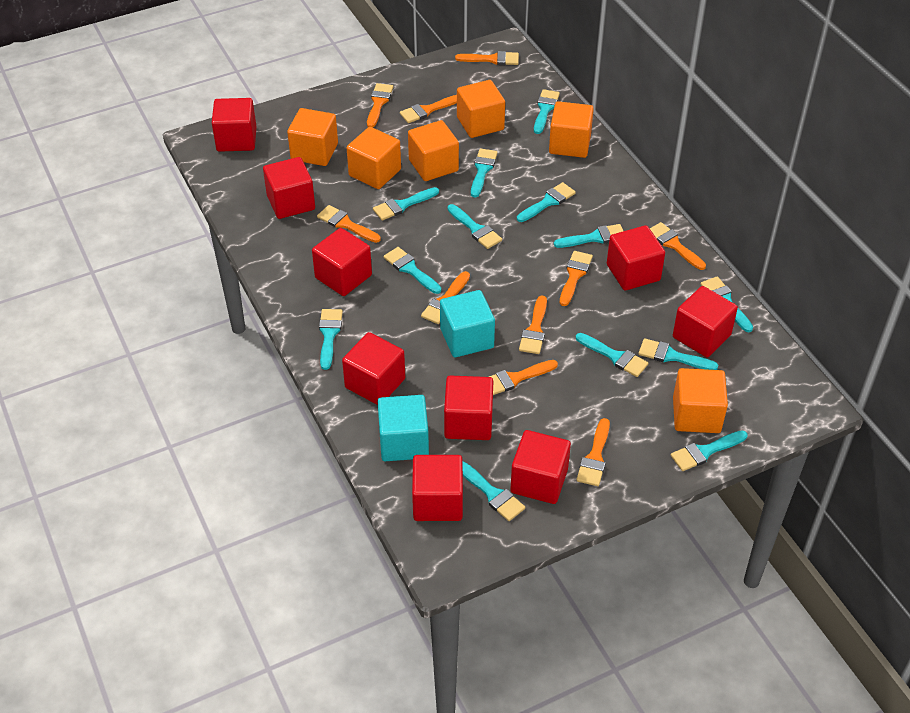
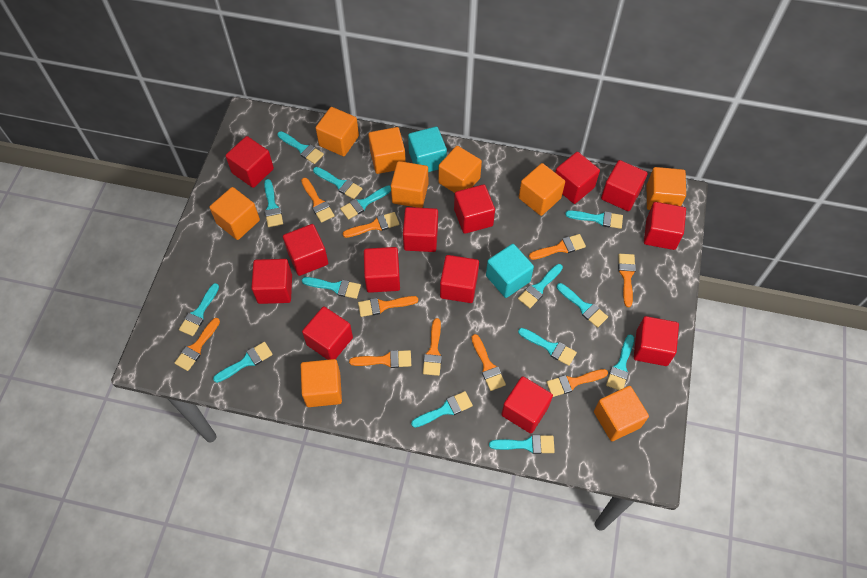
orange cube: 6 -> 9
red cube: 9 -> 13
turquoise brush: 13 -> 14

